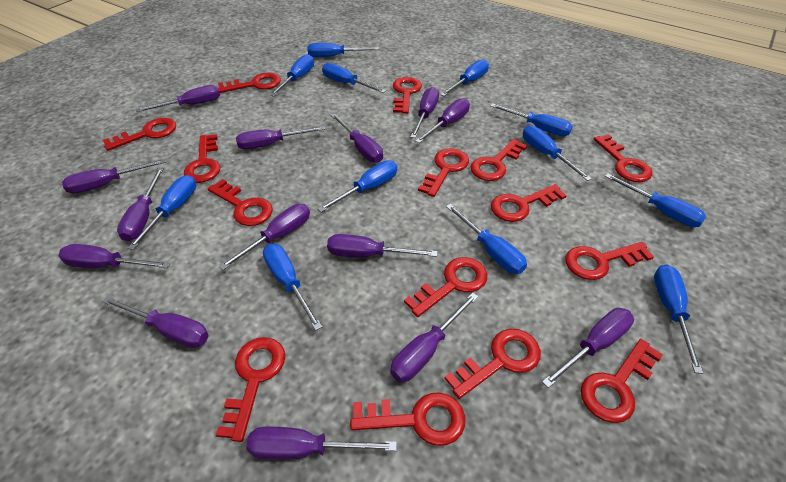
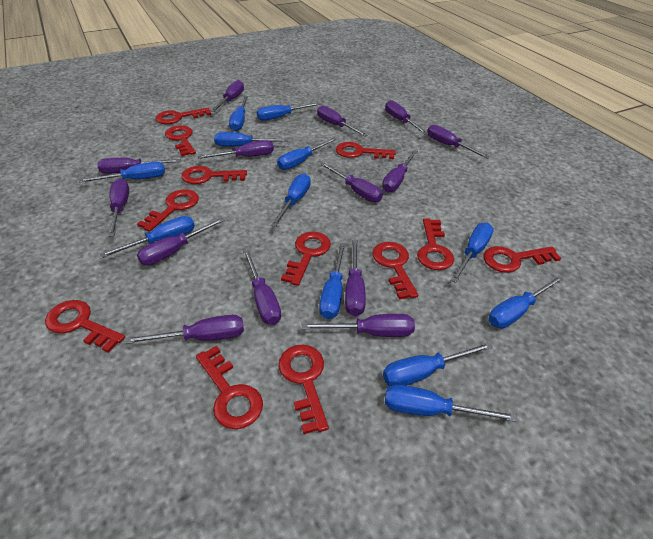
red key: 15 -> 12

